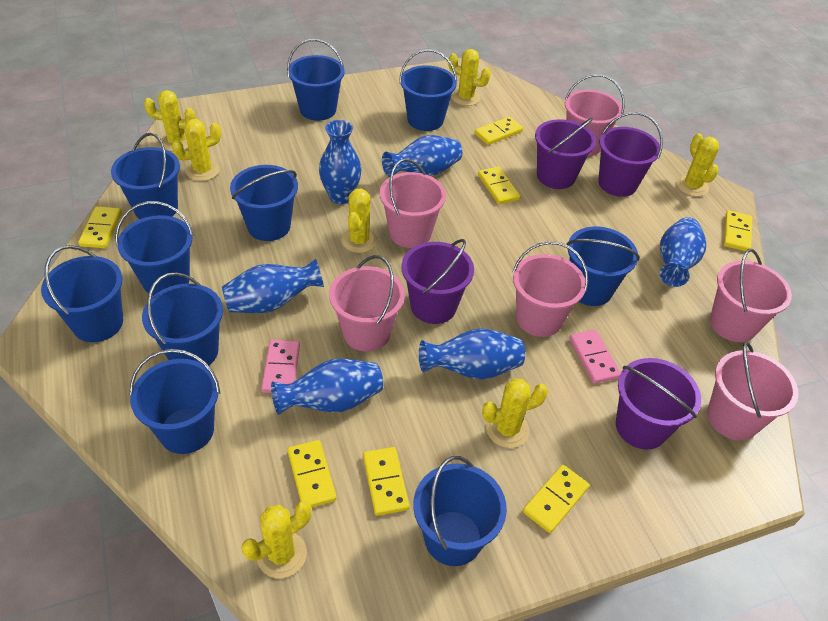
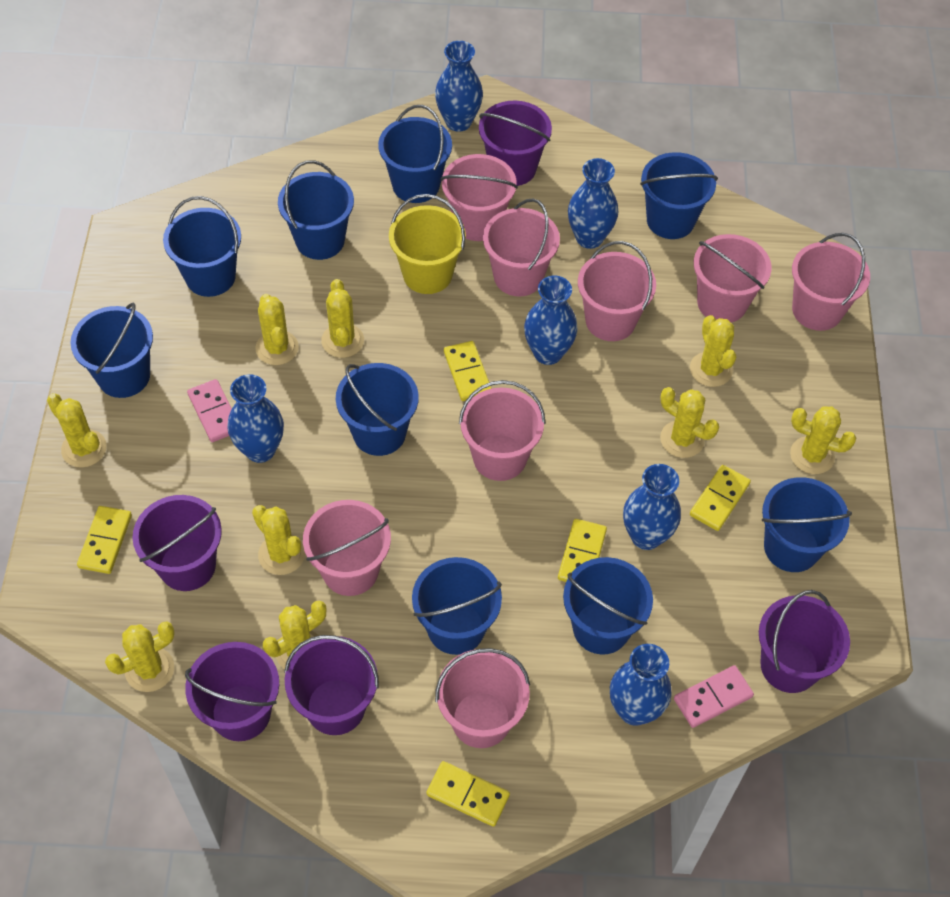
blue bucket: 10 -> 9
pink bucket: 6 -> 8
purple bucket: 4 -> 5
yellow bucket: 0 -> 1
yellow cactus: 7 -> 9
yellow domino: 7 -> 5

